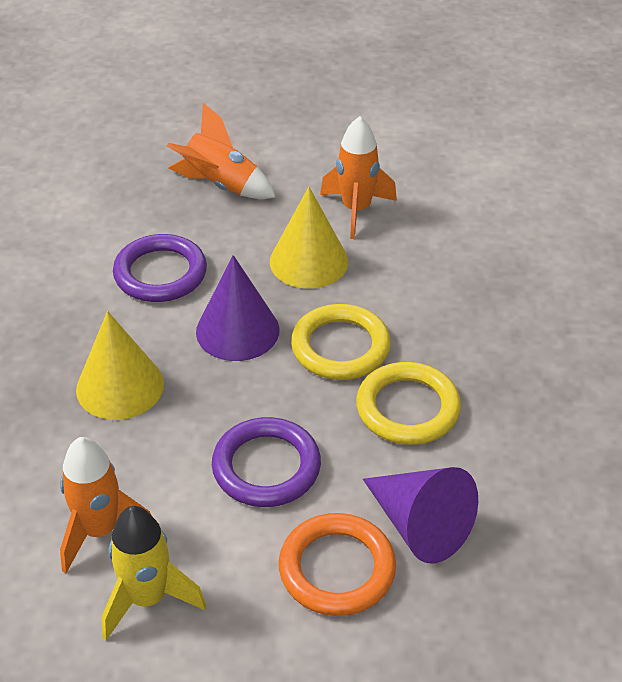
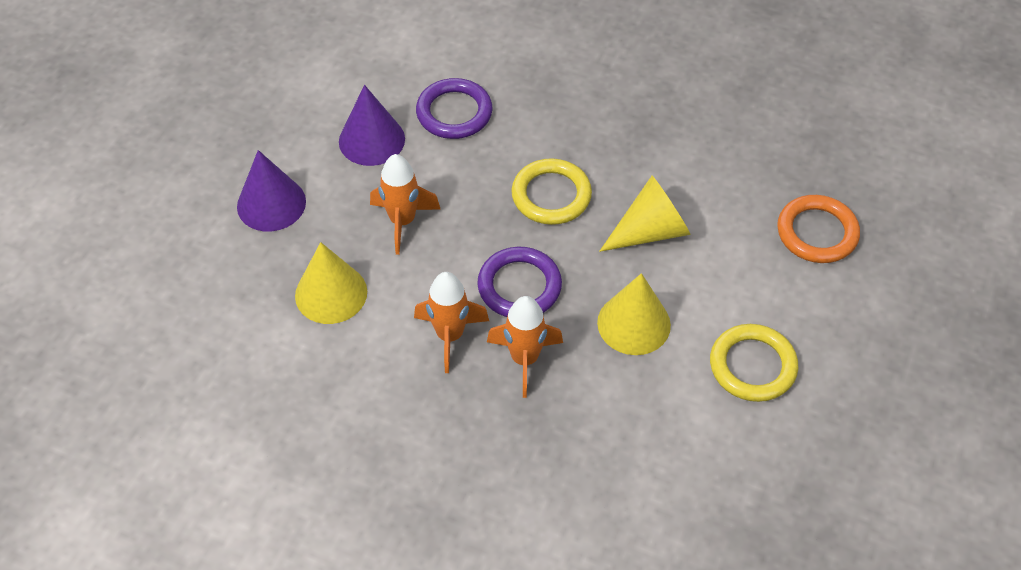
yellow cone: 2 -> 3
yellow rocket: 1 -> 0

